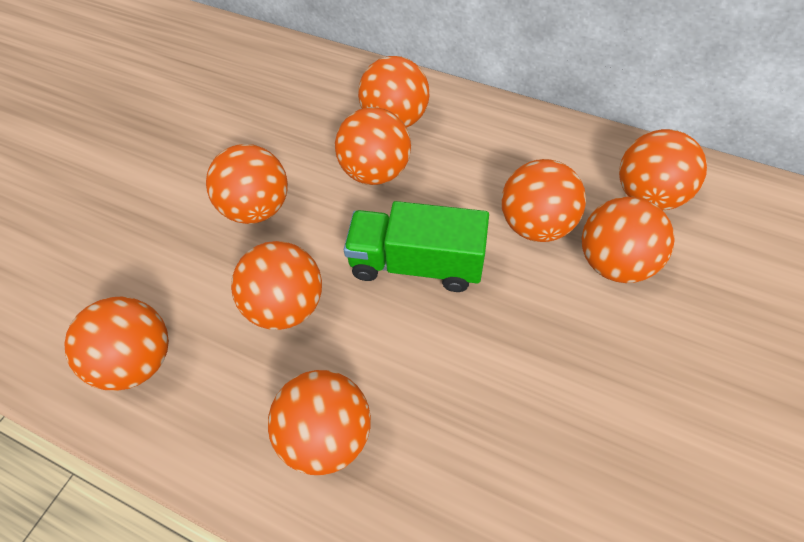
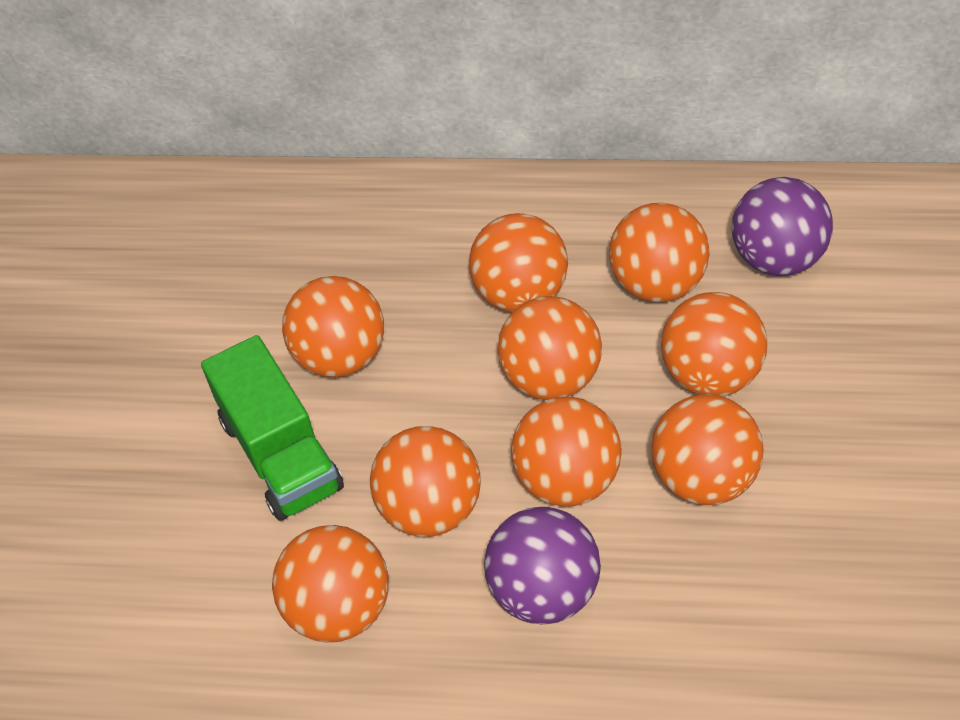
purple ball: 0 -> 2

